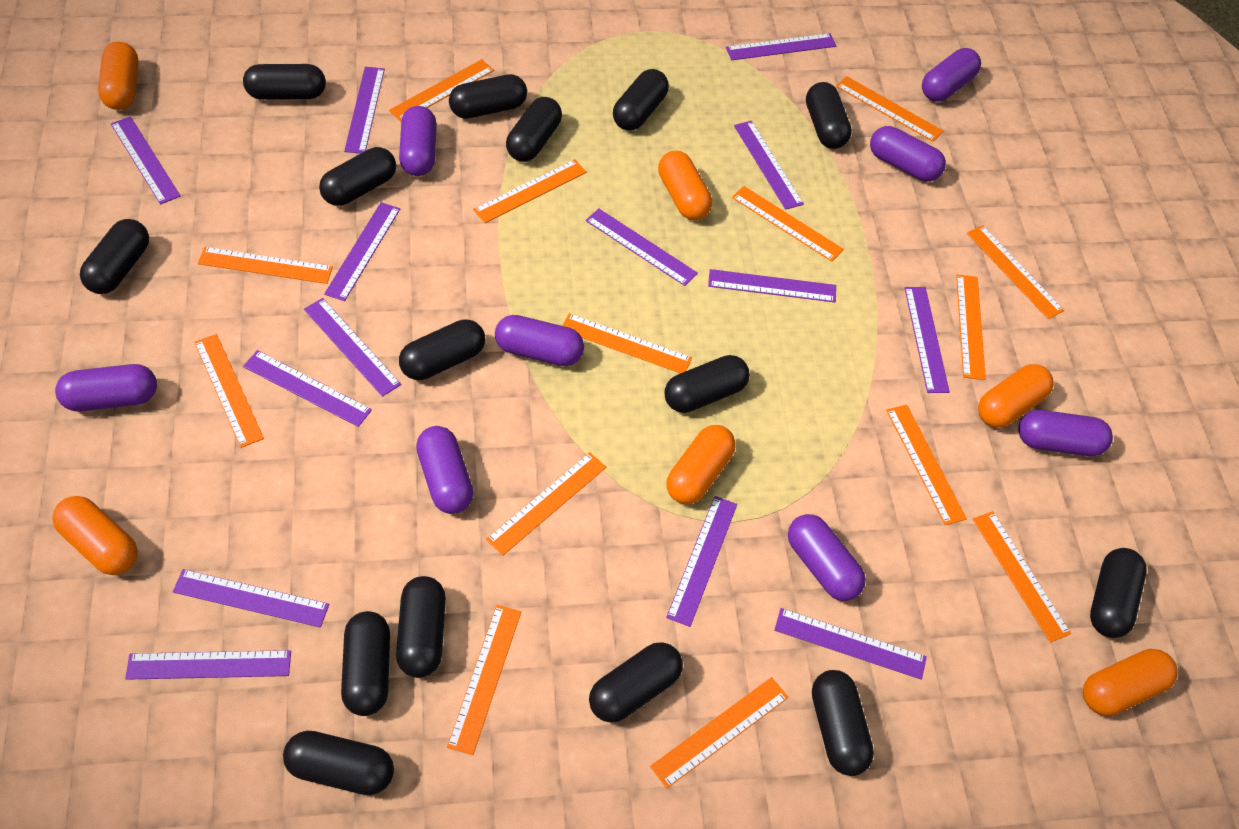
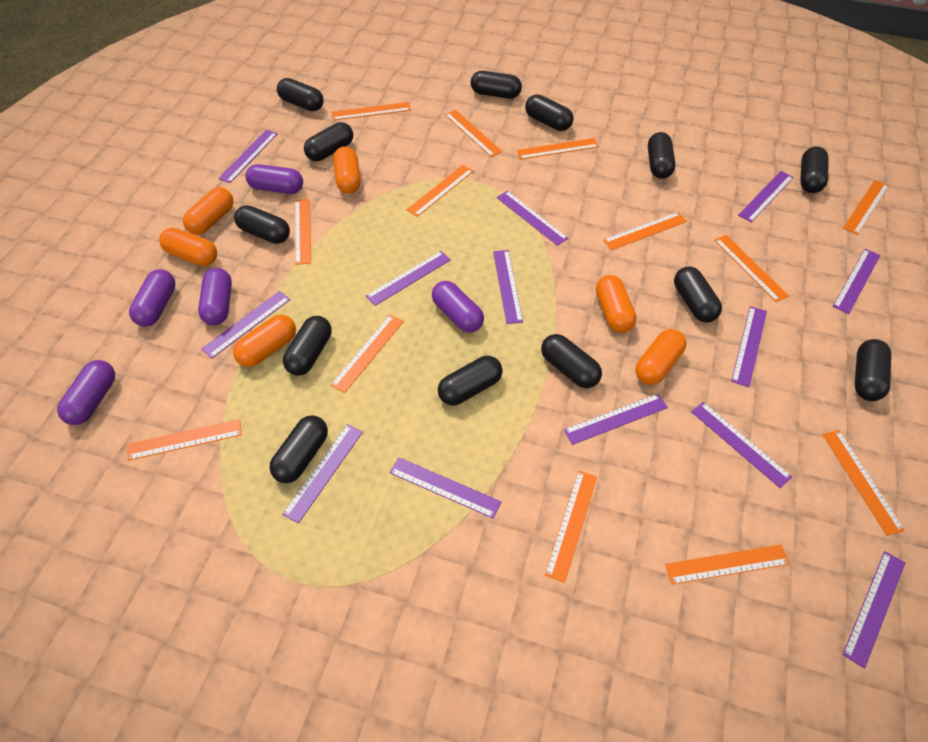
black capsule: 15 -> 13
orange ruler: 14 -> 13
purple capsule: 8 -> 5
purple ruler: 14 -> 13

